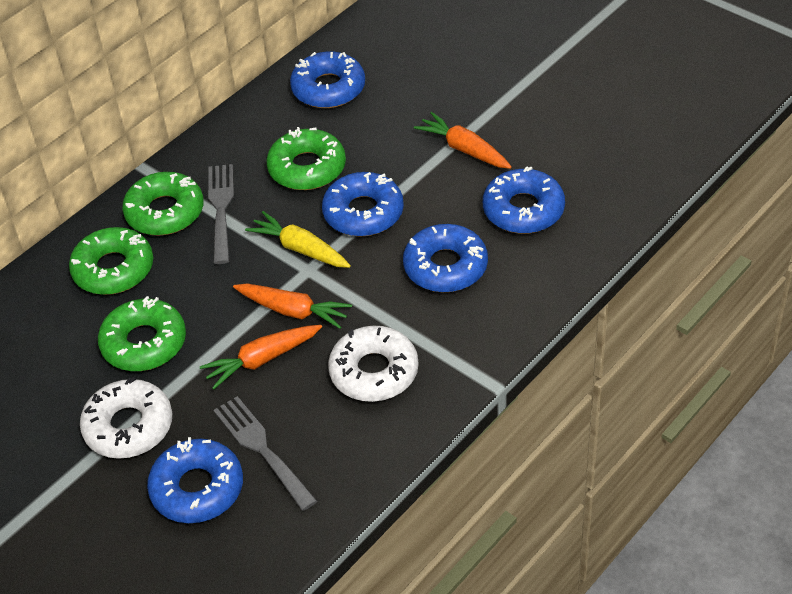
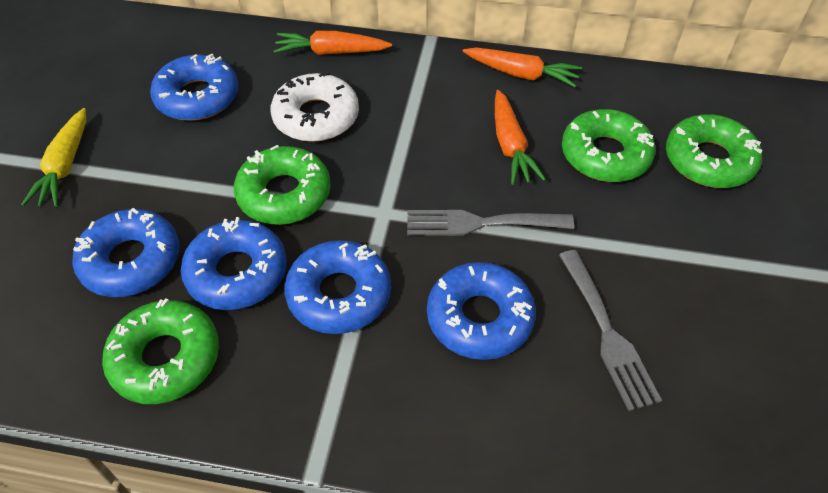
white donut: 2 -> 1

